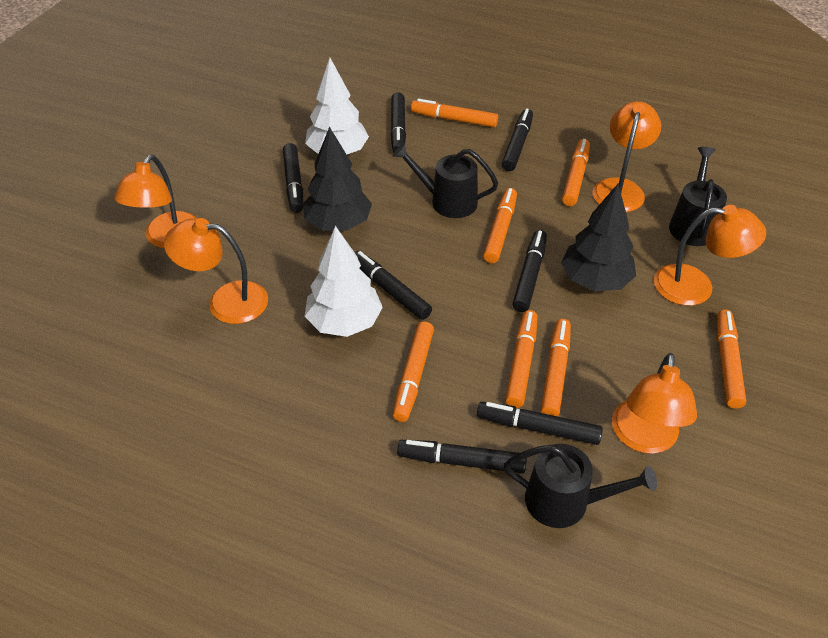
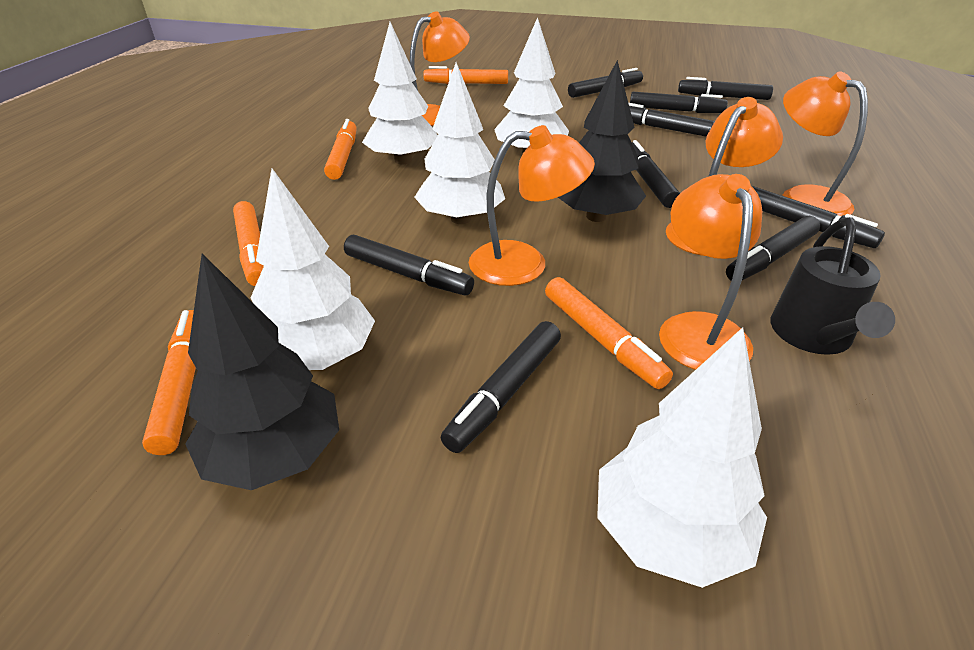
black marker: 7 -> 9
black watering can: 3 -> 1
orange marker: 7 -> 5
white tree: 2 -> 5

